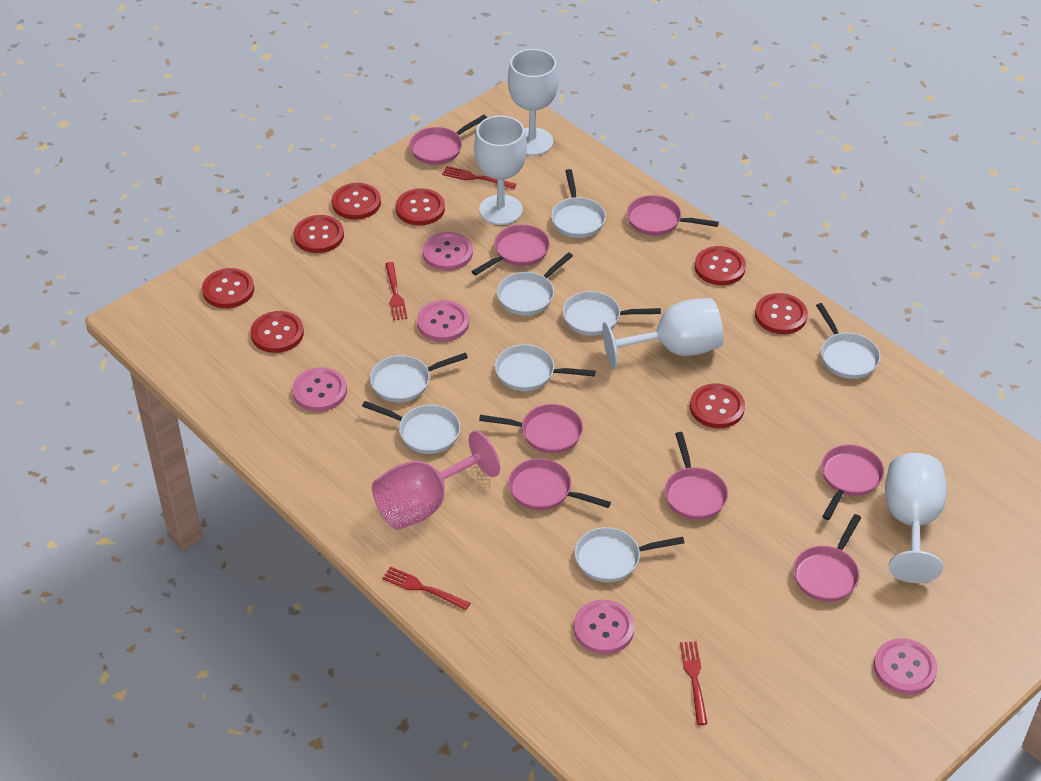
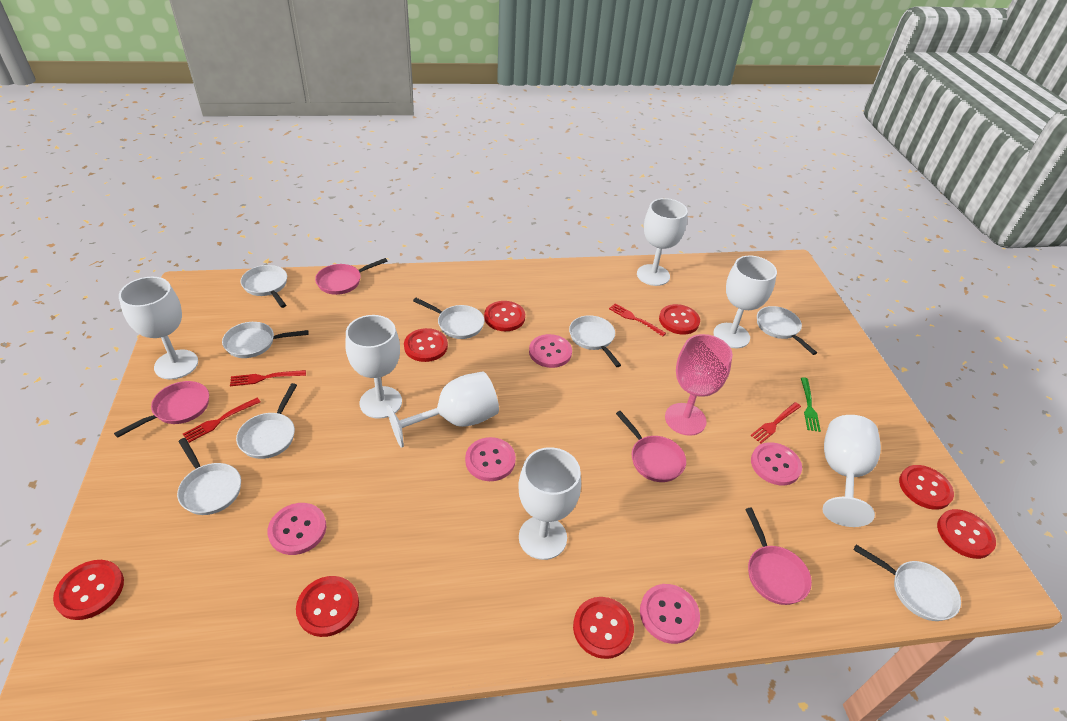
green fork: 0 -> 1
pink pan: 8 -> 4
white goblet: 4 -> 7

